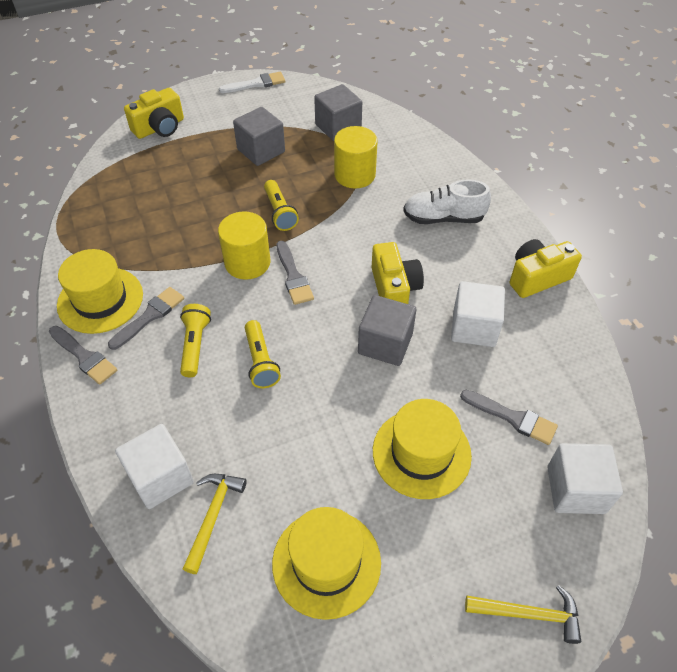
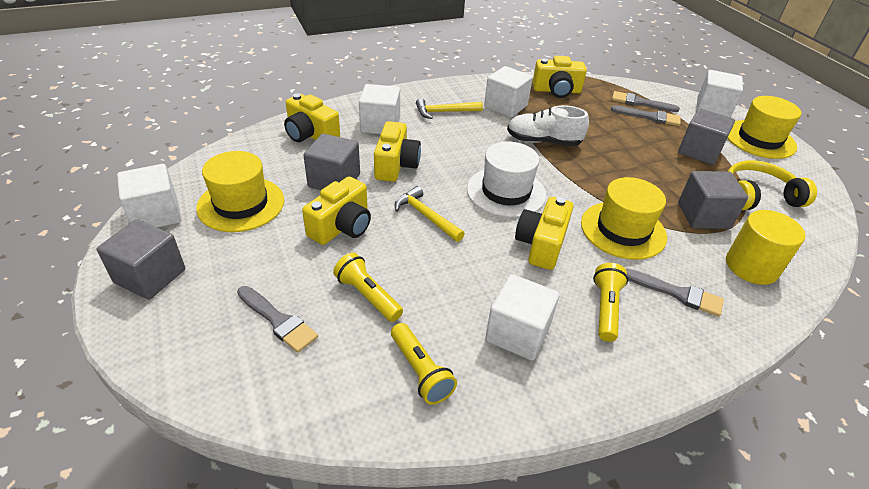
grey cube: 3 -> 4
white brush: 1 -> 0
white cube: 3 -> 5
white hat: 0 -> 1
yellow camera: 3 -> 5
yellow cylinder: 2 -> 1
yellow headphones: 0 -> 1

